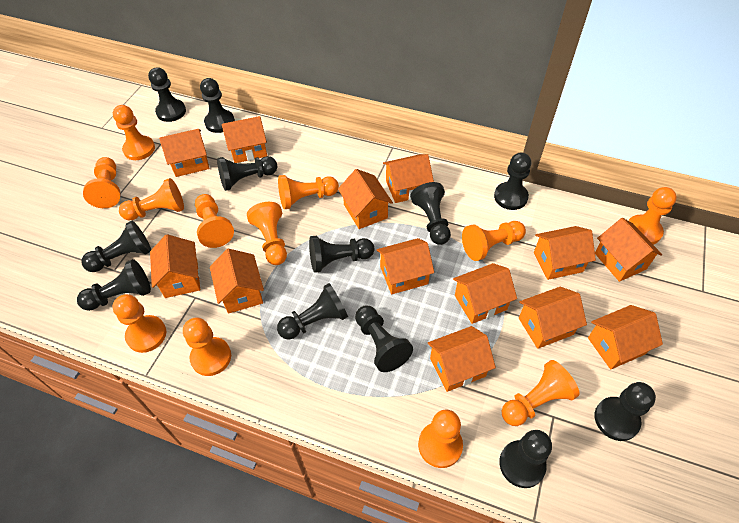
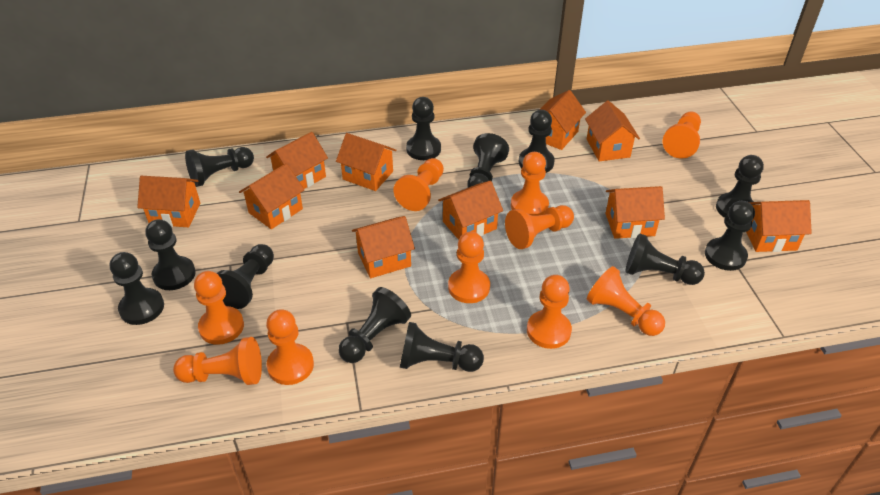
orange house: 13 -> 10
orange pawn: 12 -> 10

